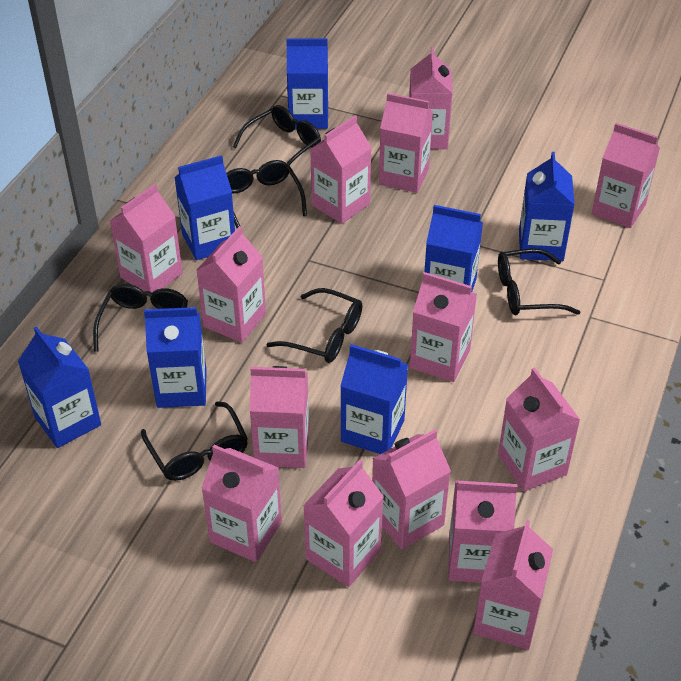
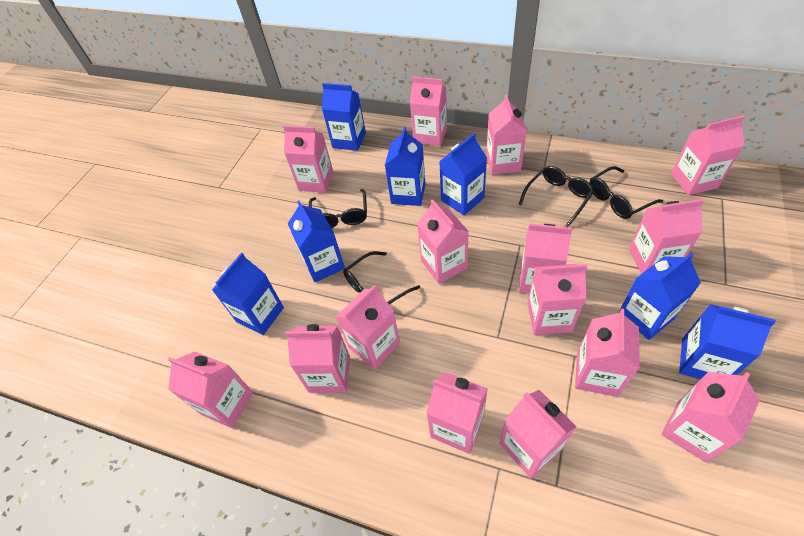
black glasses: 6 -> 4
pink carton: 14 -> 15

